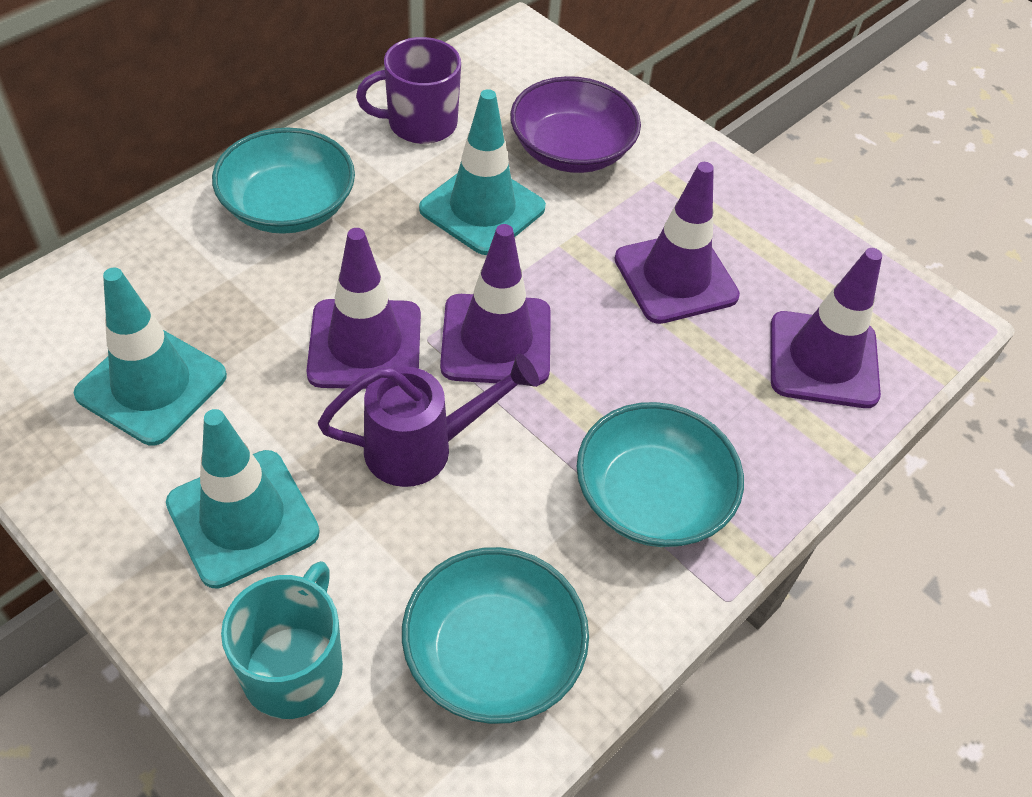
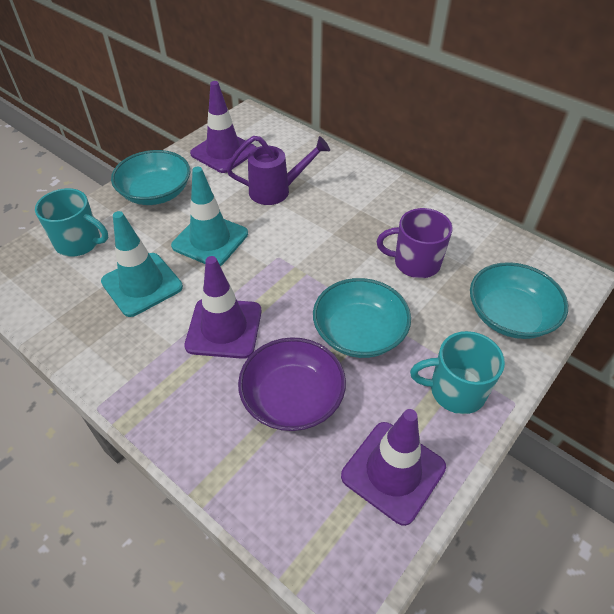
purple traffic cone: 4 -> 3
turquoise mug: 1 -> 2
turquoise traffic cone: 3 -> 2

